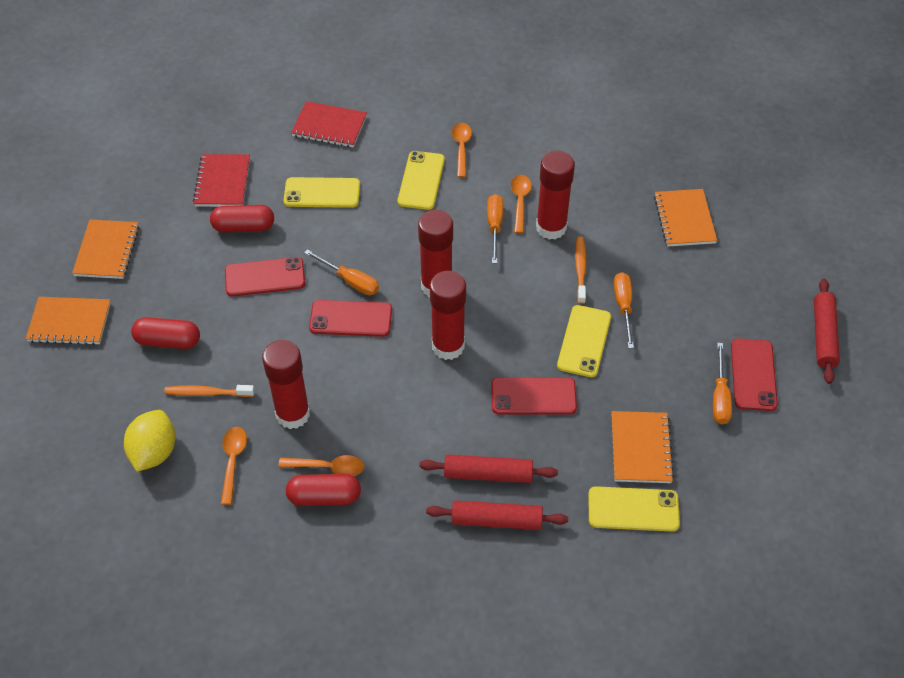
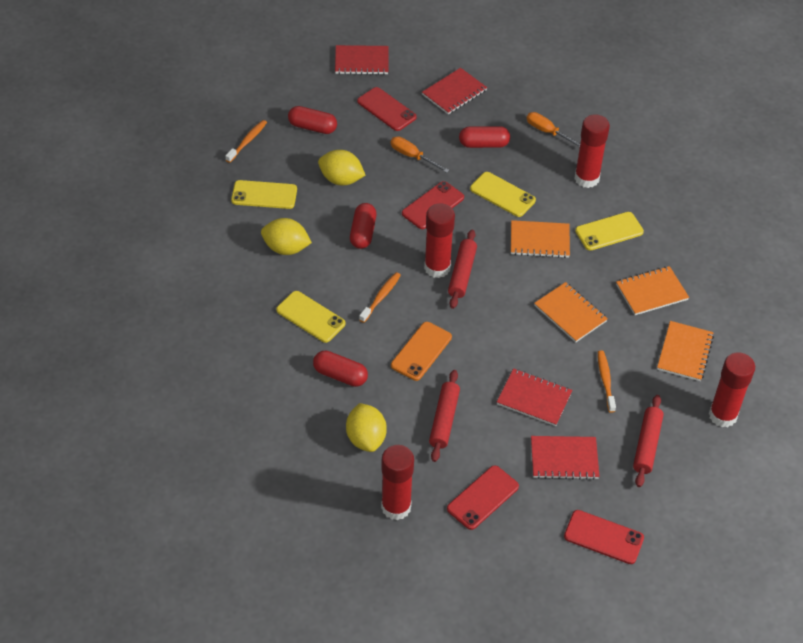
orange phone: 0 -> 1
orange screwdriver: 4 -> 2
orange spoon: 4 -> 0
orange toothbrush: 2 -> 3
red capsule: 3 -> 4
red notebook: 2 -> 4
yellow lemon: 1 -> 3

